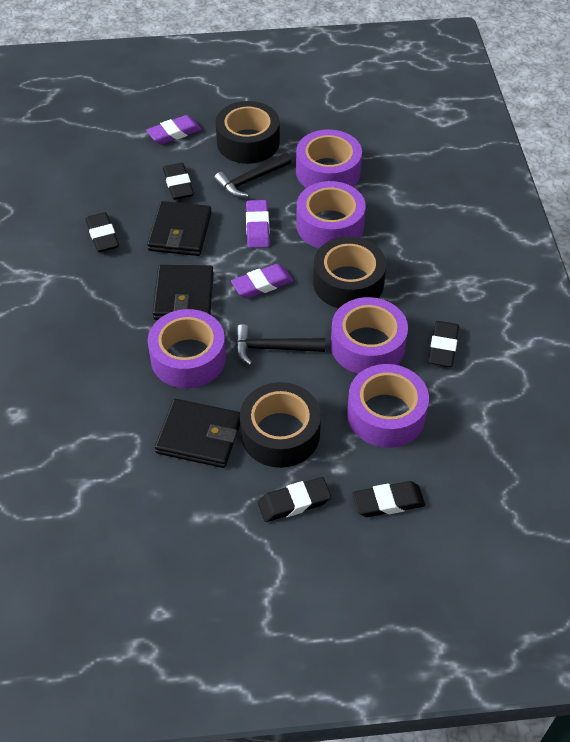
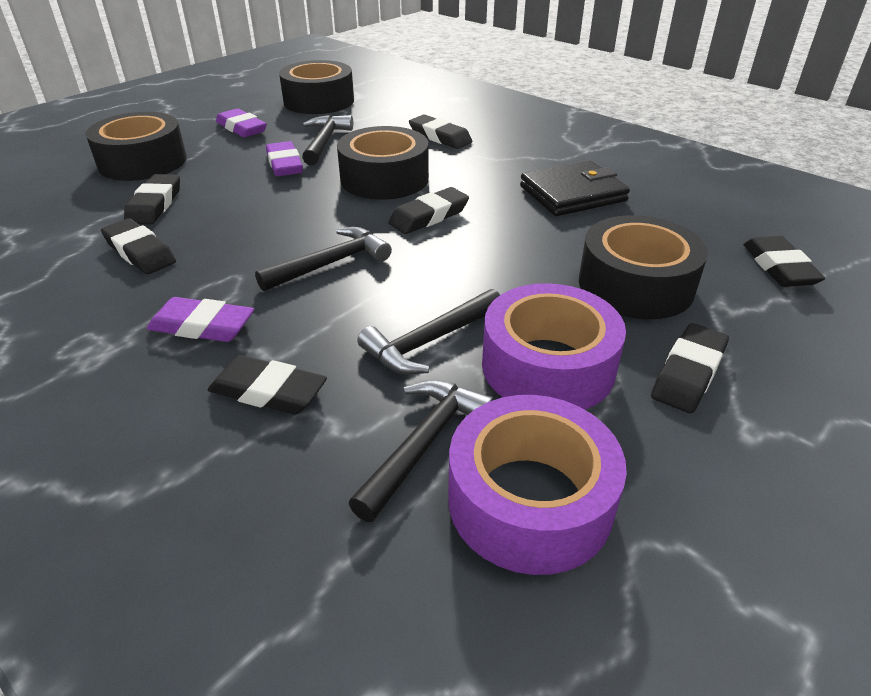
black eraser: 5 -> 7
black hammer: 2 -> 4
black tape: 3 -> 4
black wallet: 3 -> 1
purple tape: 5 -> 2

